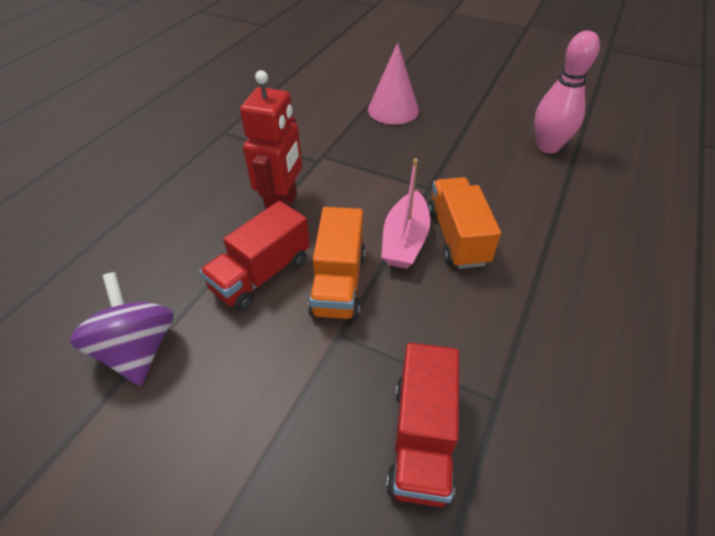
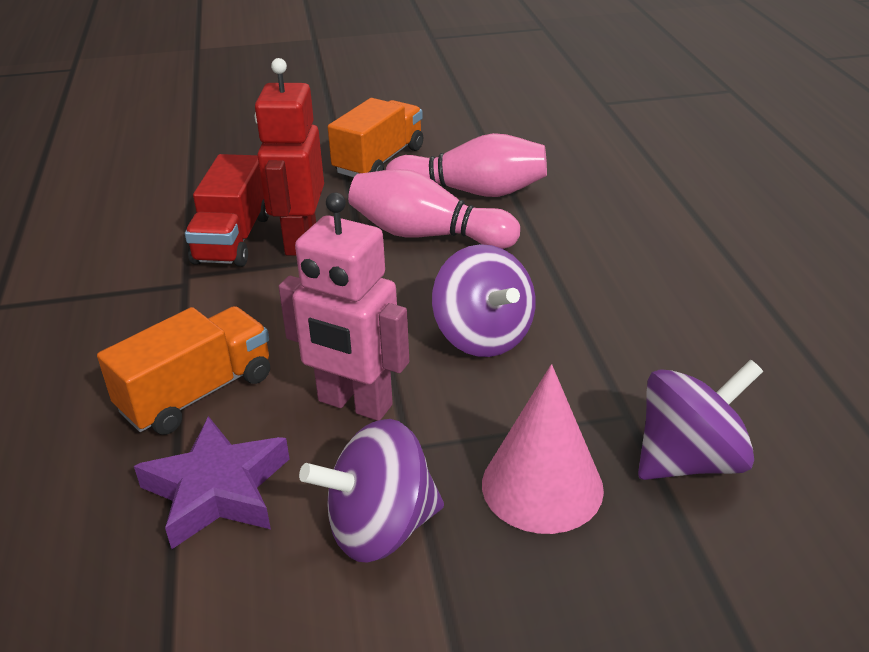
pink boat: 1 -> 0
pink bowling pin: 1 -> 2
pink robot: 0 -> 1
purple spinning top: 1 -> 3
purple star: 0 -> 1
red truck: 2 -> 1

